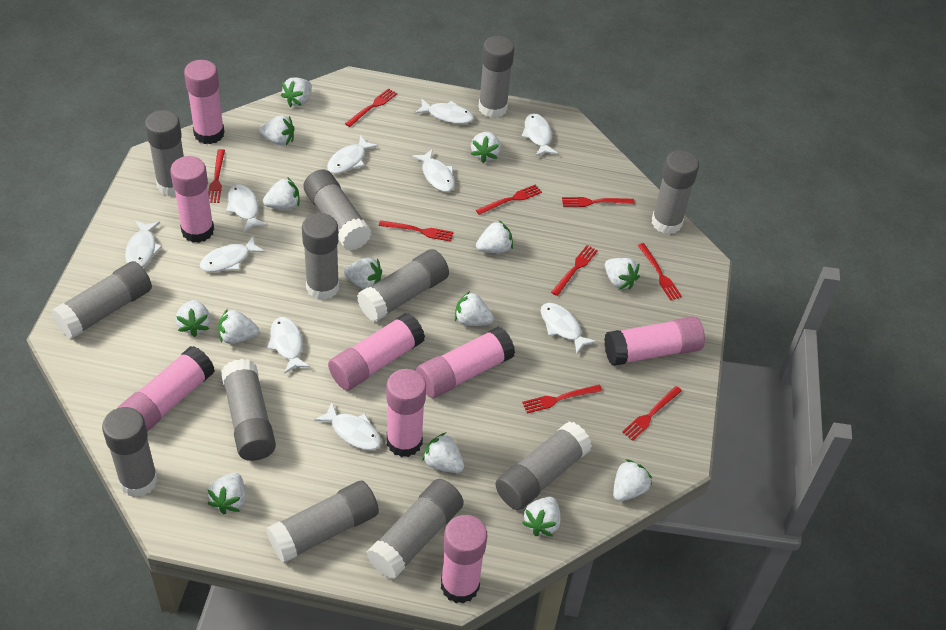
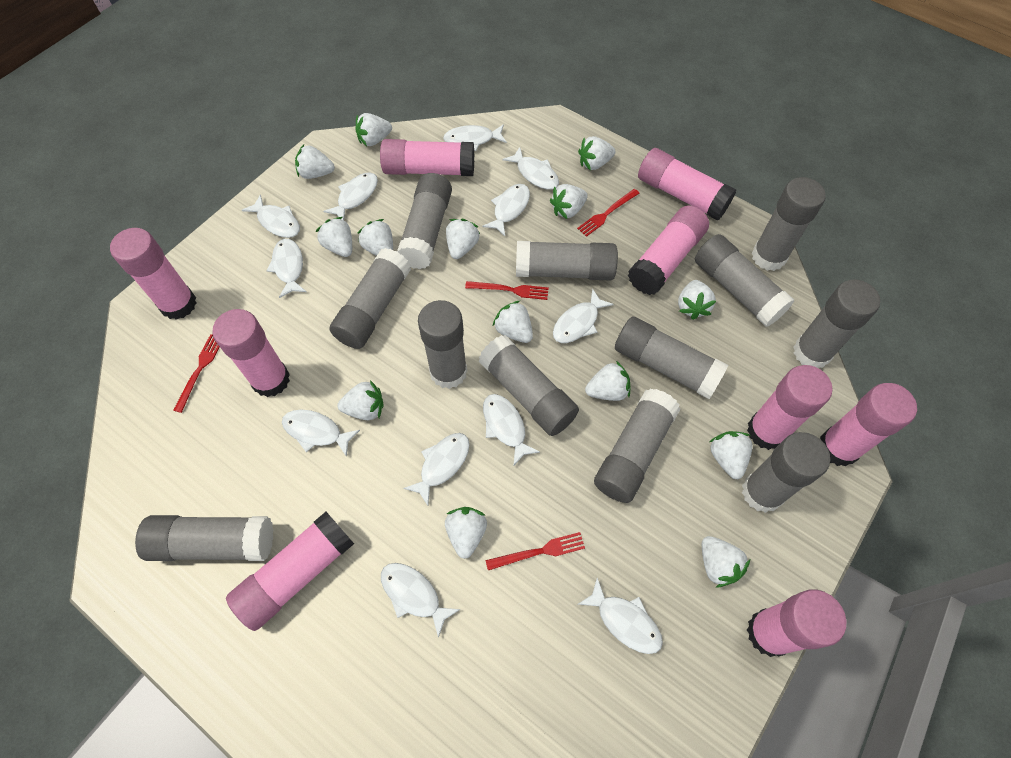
pink glue stick: 8 -> 9
red fork: 9 -> 4
white fish: 10 -> 12

